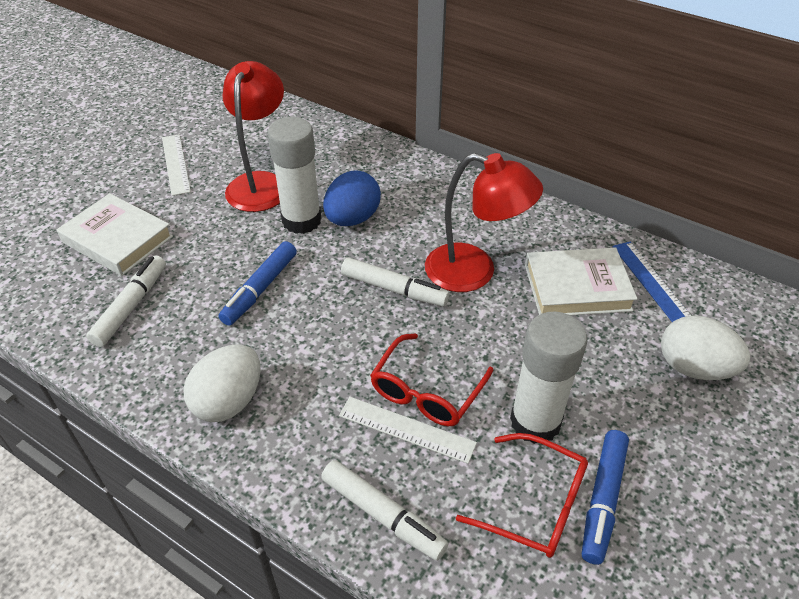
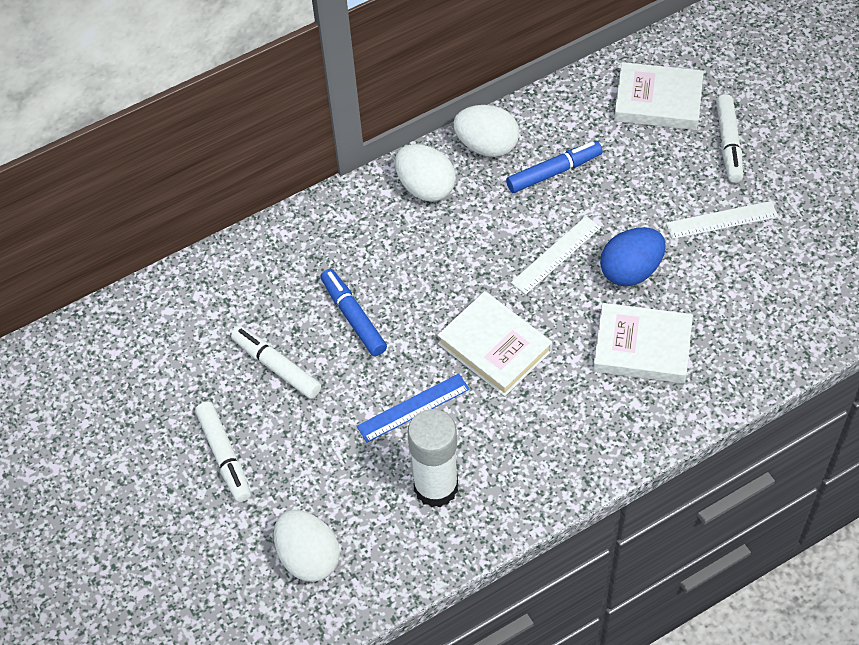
red glasses: 2 -> 0
red lamp: 2 -> 0
white book: 2 -> 3
white egg: 2 -> 3
white glue stick: 2 -> 1

